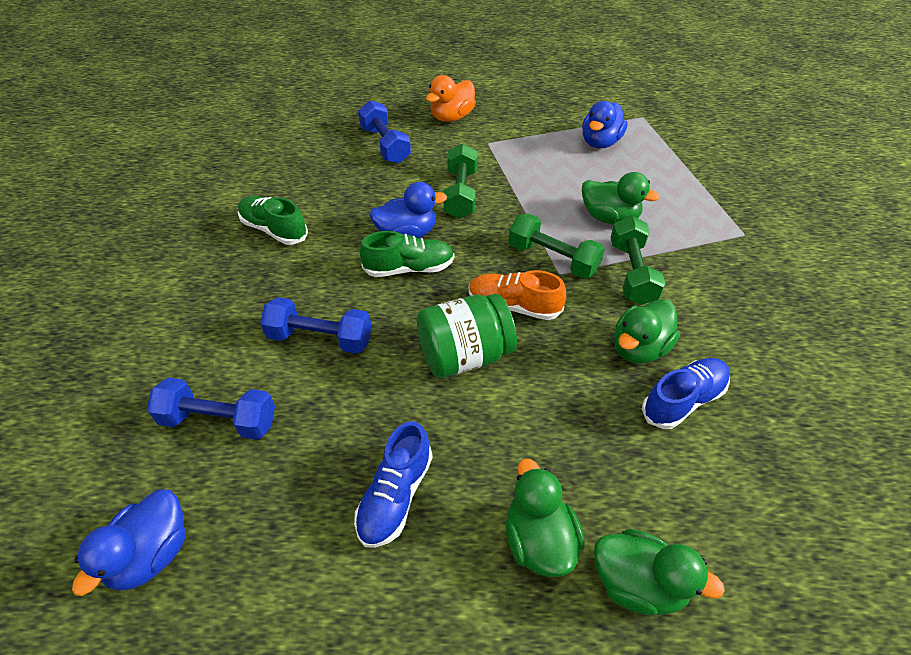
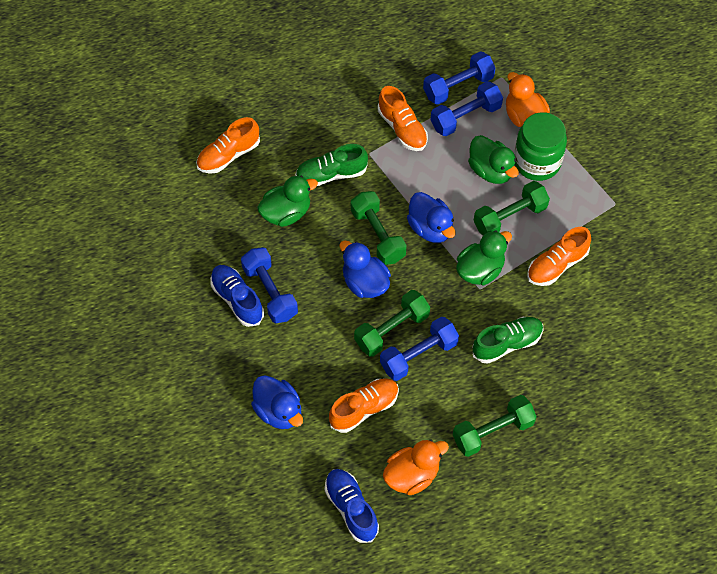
blue dumbbell: 3 -> 4
green duck: 4 -> 3
green dumbbell: 3 -> 4
orange duck: 1 -> 2
orange shoe: 1 -> 4

